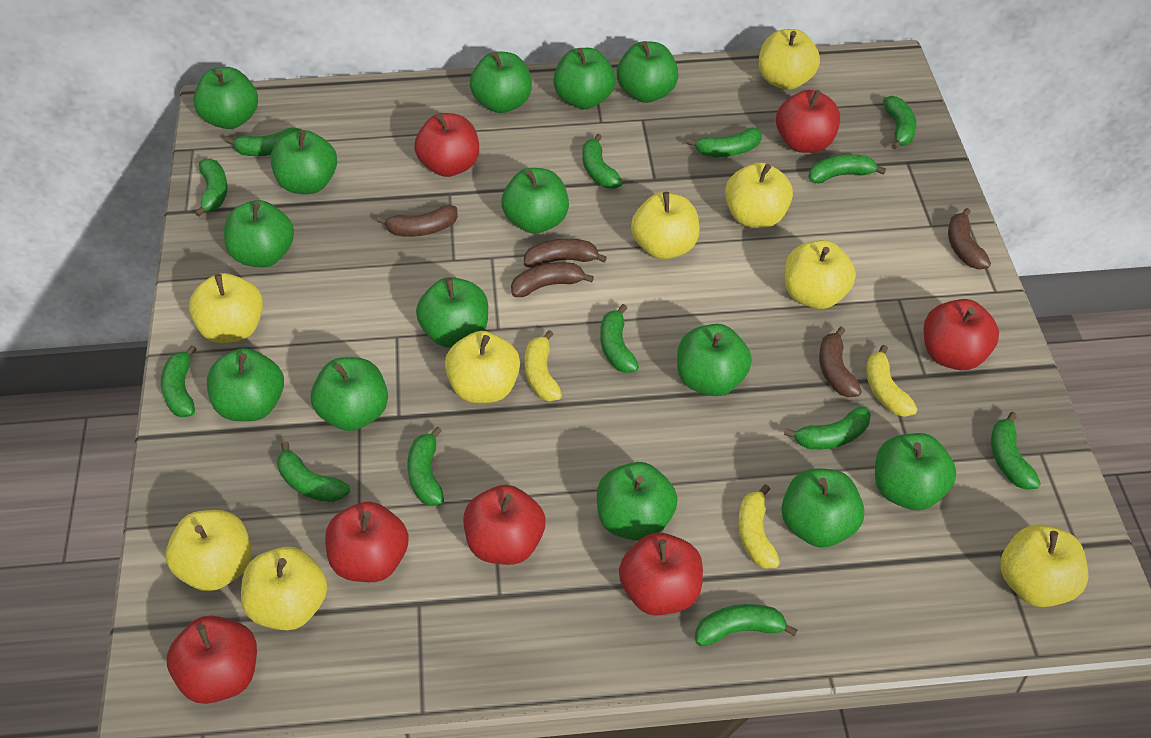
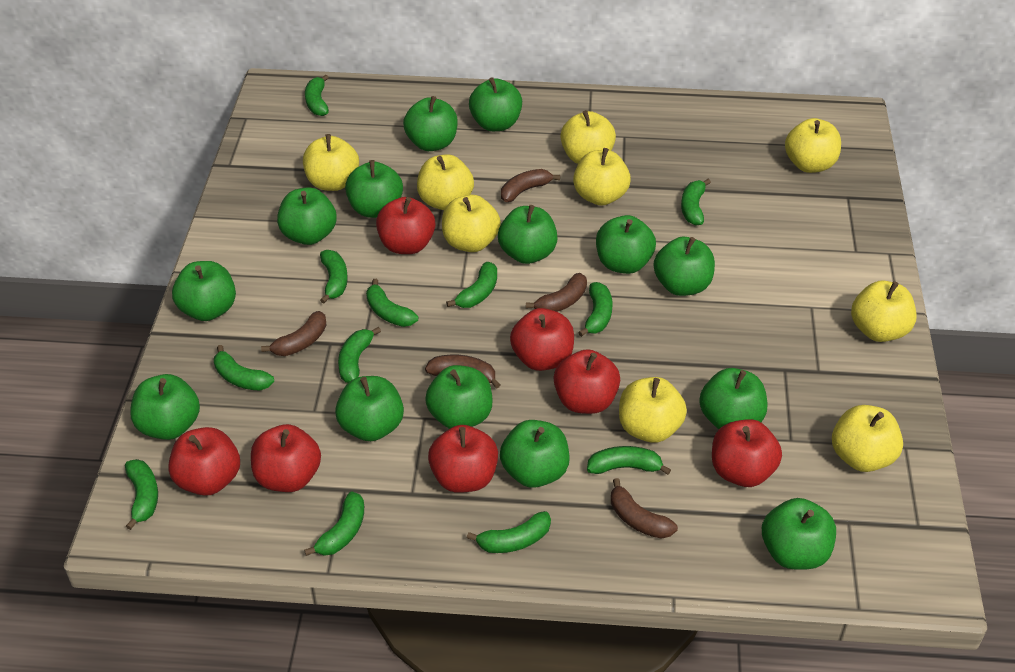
green banana: 13 -> 12
yellow banana: 3 -> 0

